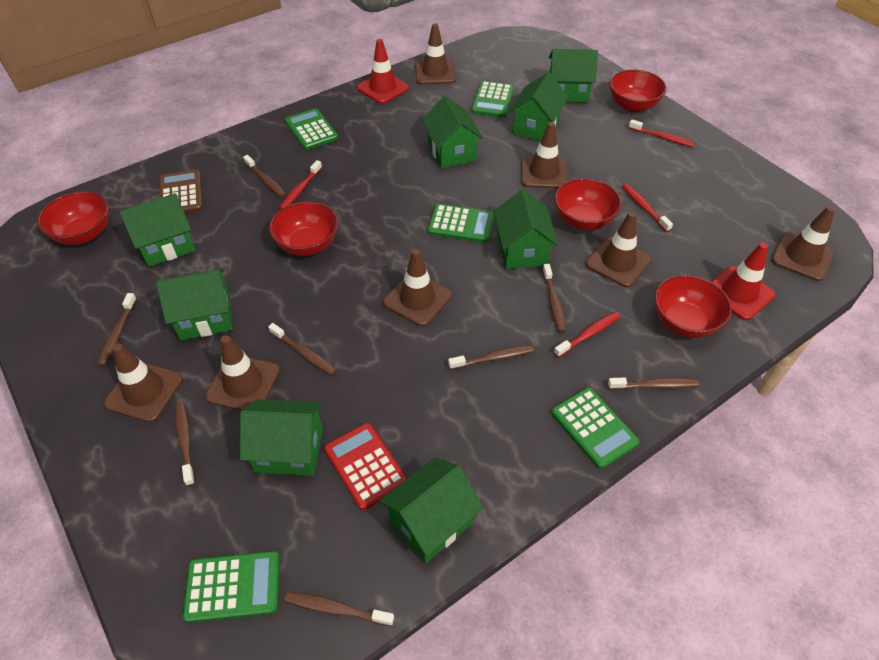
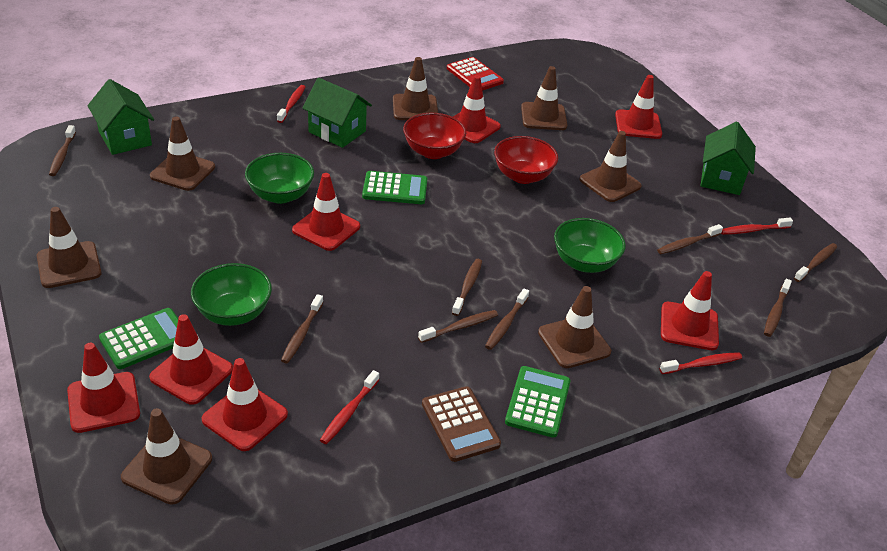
green bowl: 0 -> 3
green calculator: 5 -> 3
green house: 8 -> 3
red bowl: 5 -> 2
red traffic cone: 2 -> 7

